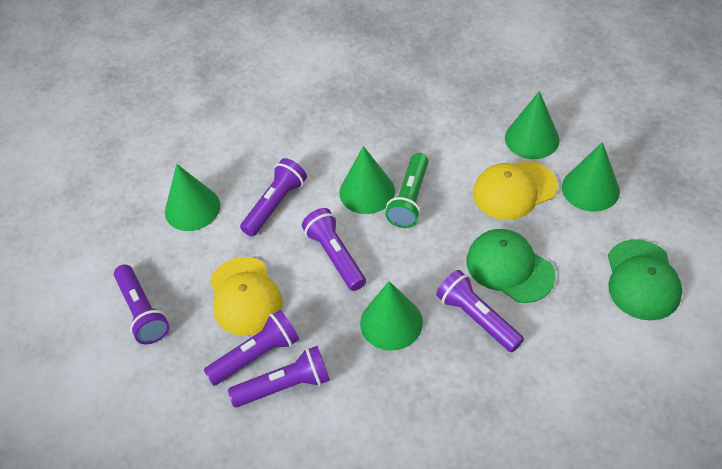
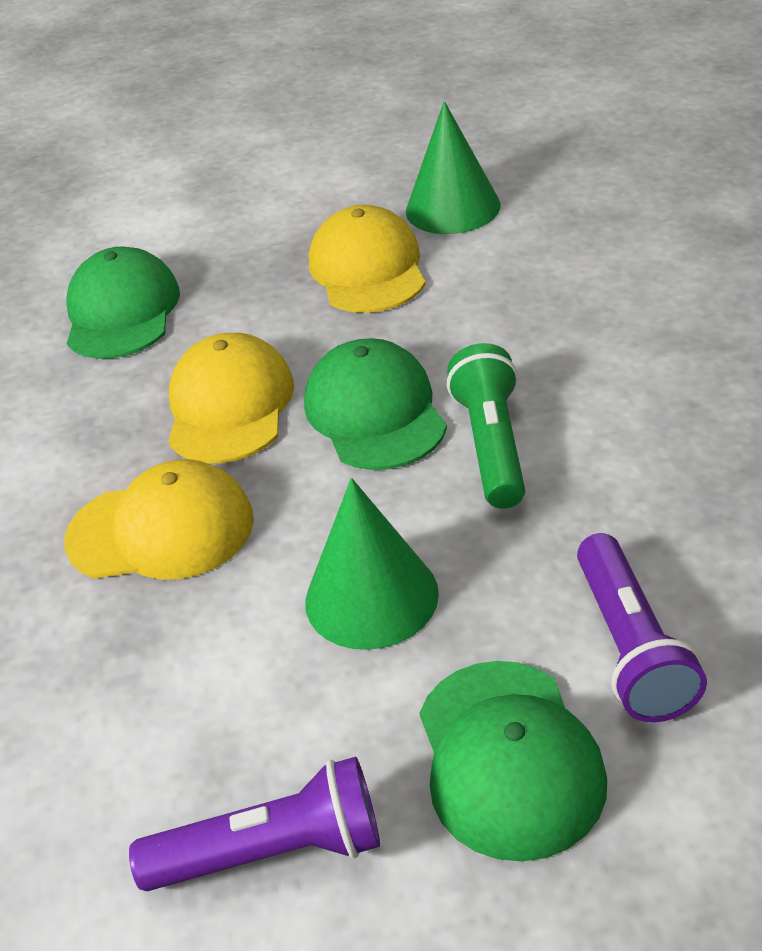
green cap: 2 -> 3
green cone: 5 -> 2
purple flashlight: 6 -> 2
yellow cap: 2 -> 3

